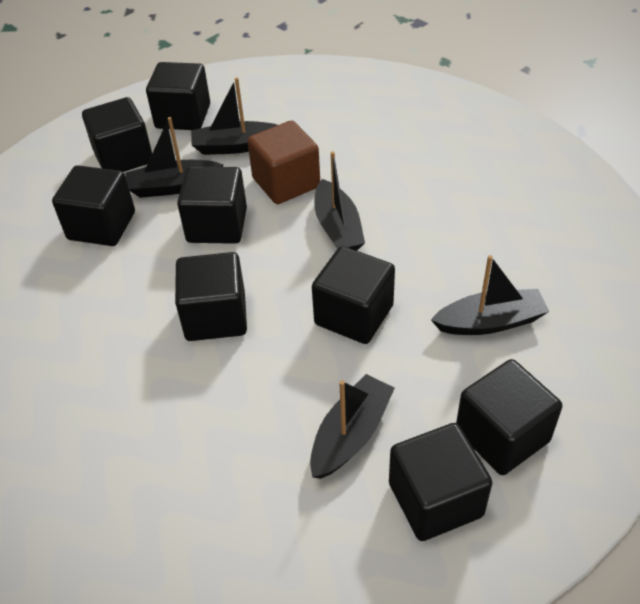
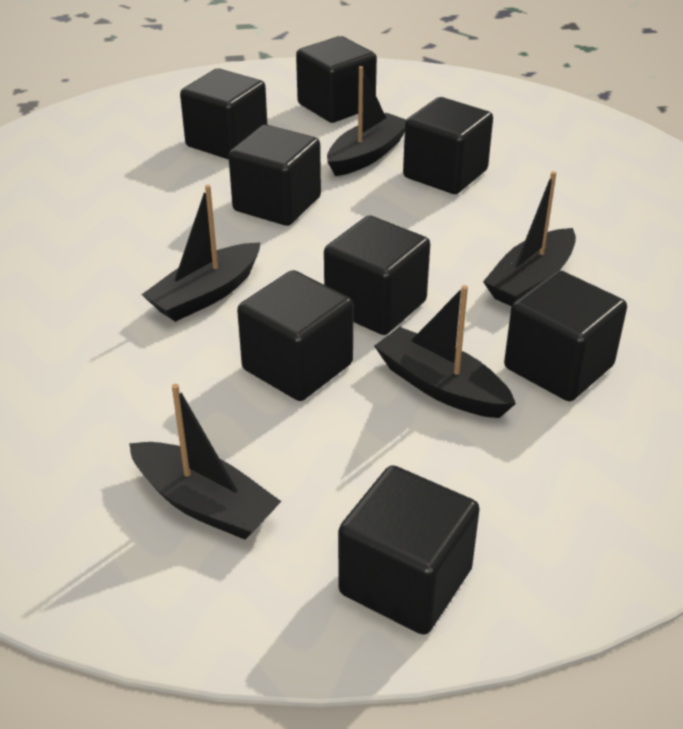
brown cube: 1 -> 0

